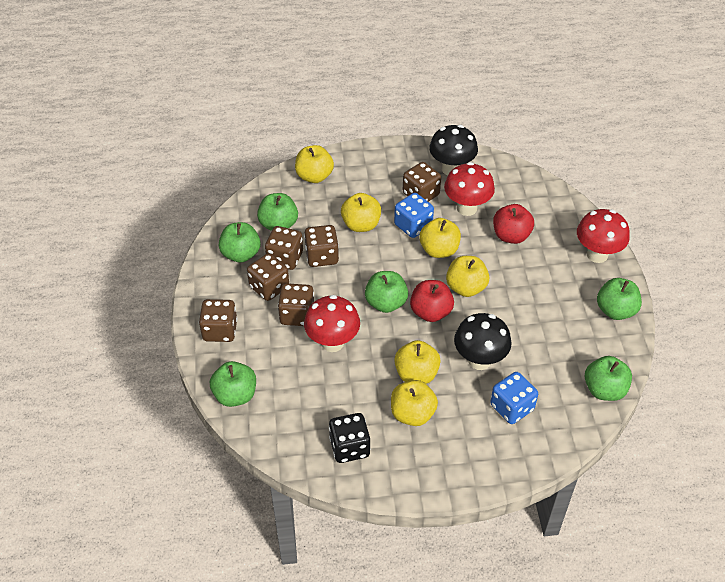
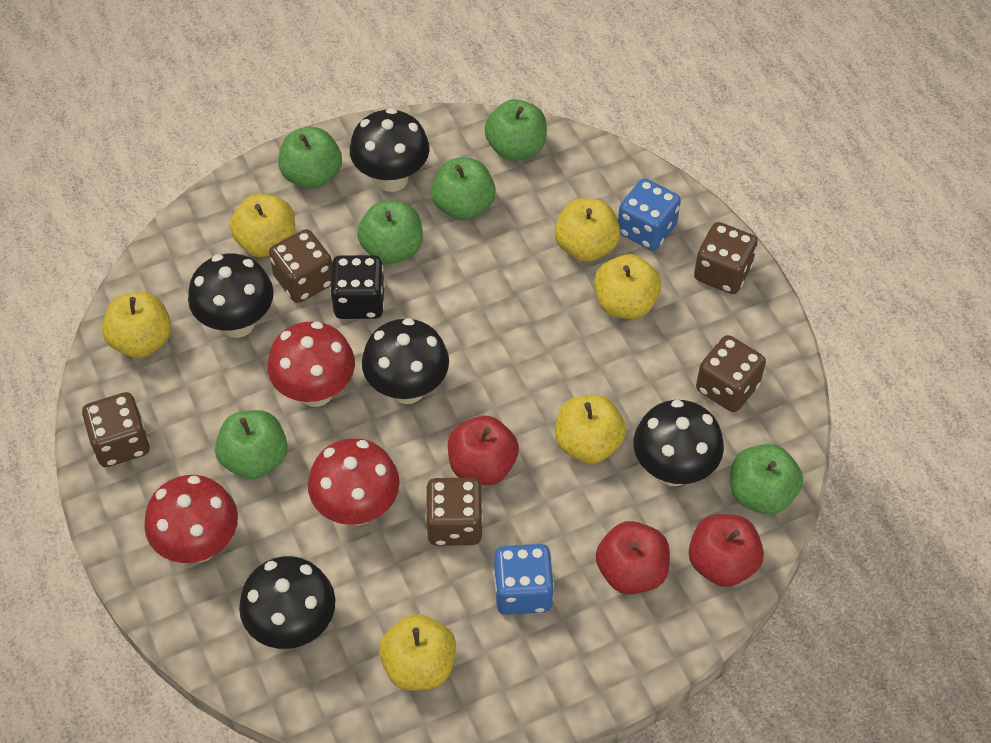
black mushroom: 2 -> 5
brown dice: 6 -> 5
red apple: 2 -> 3

